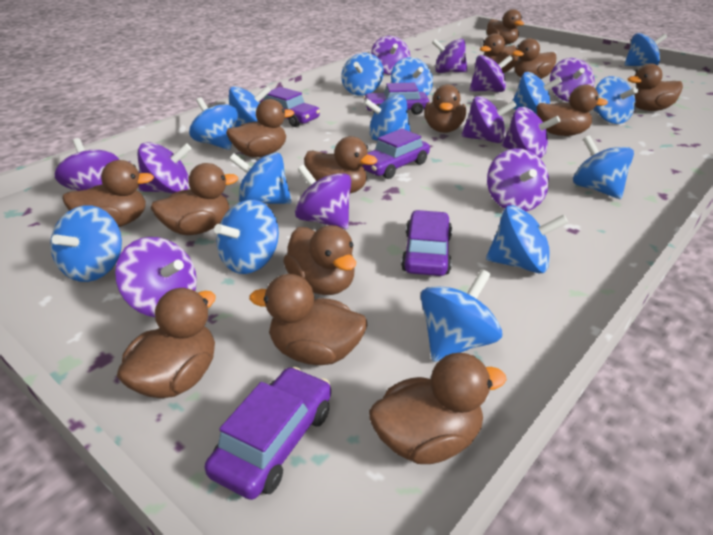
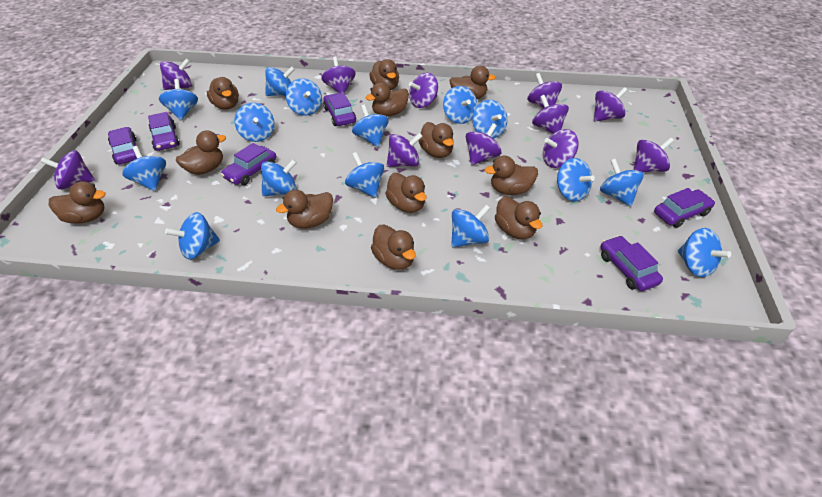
blue spinning top: 14 -> 15
brown duck: 14 -> 12
purple car: 5 -> 6

